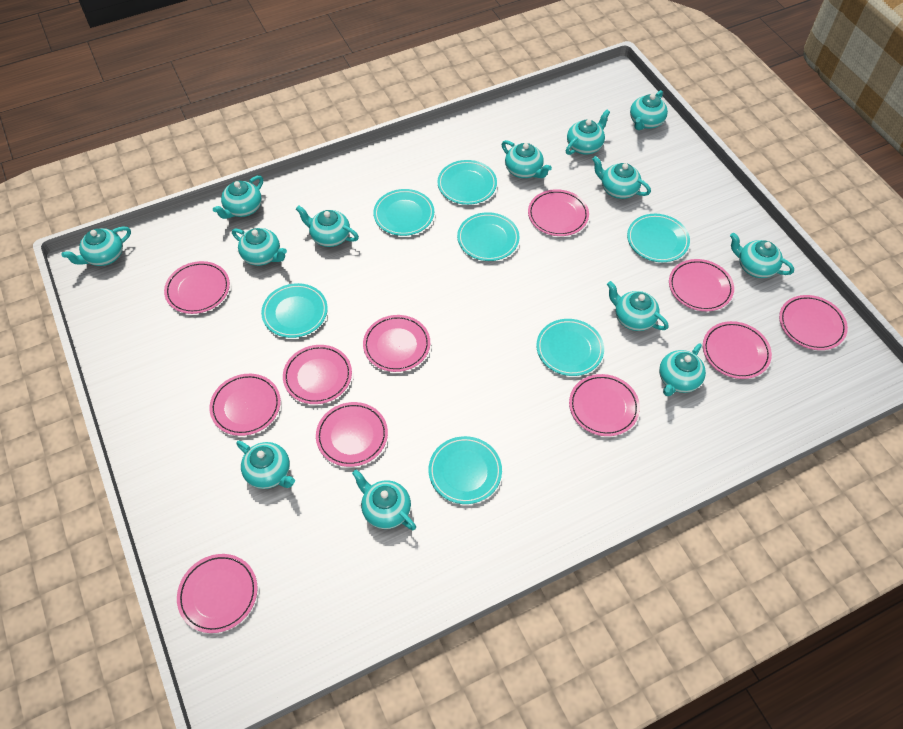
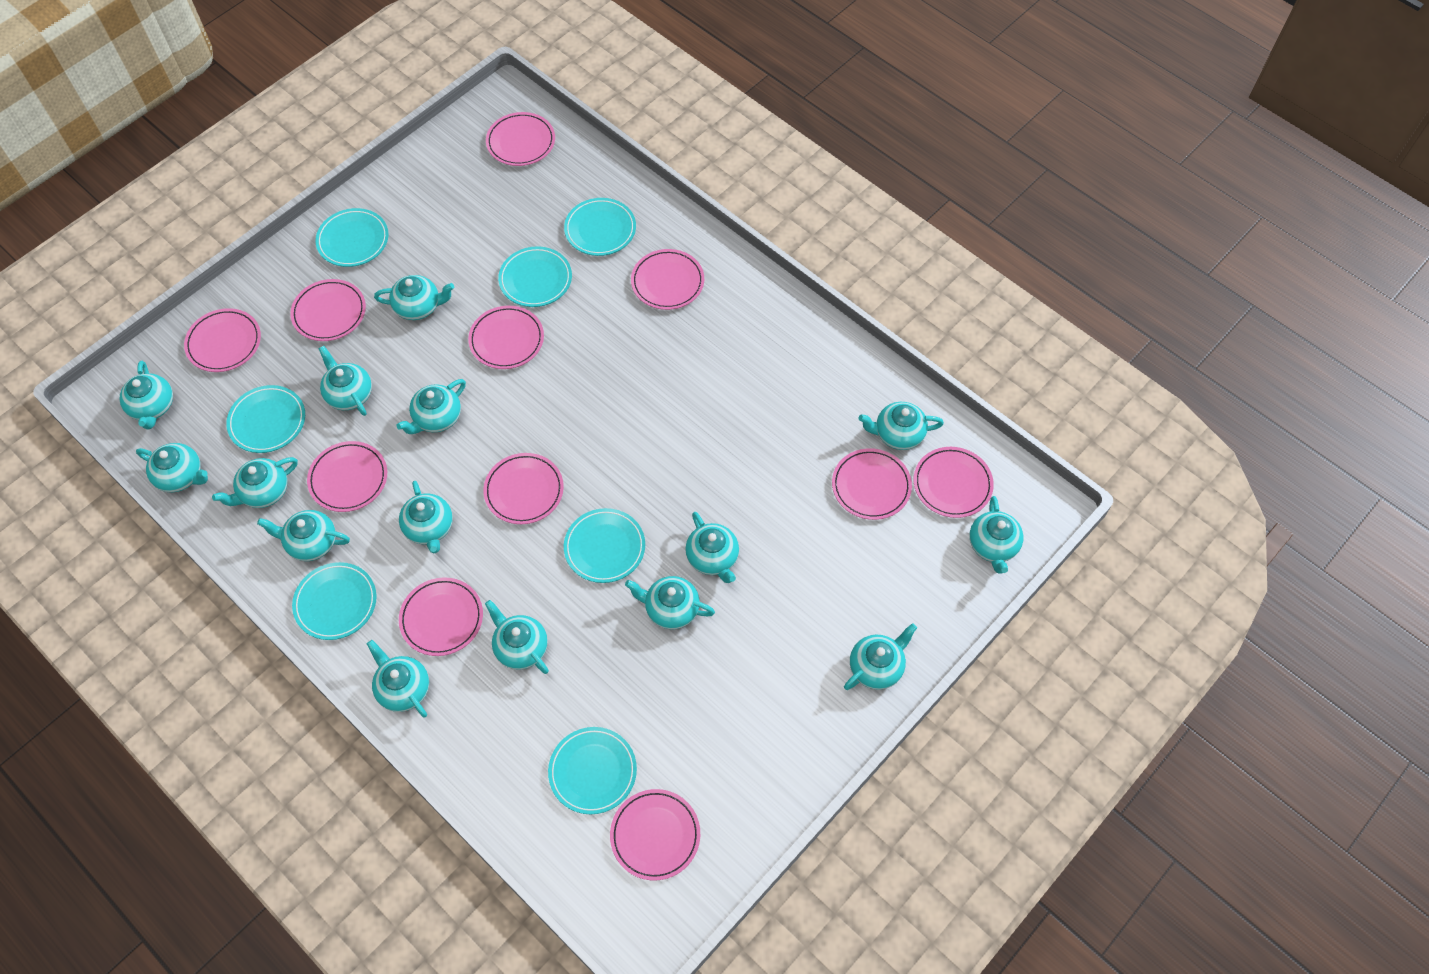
turquoise teapot: 13 -> 15

